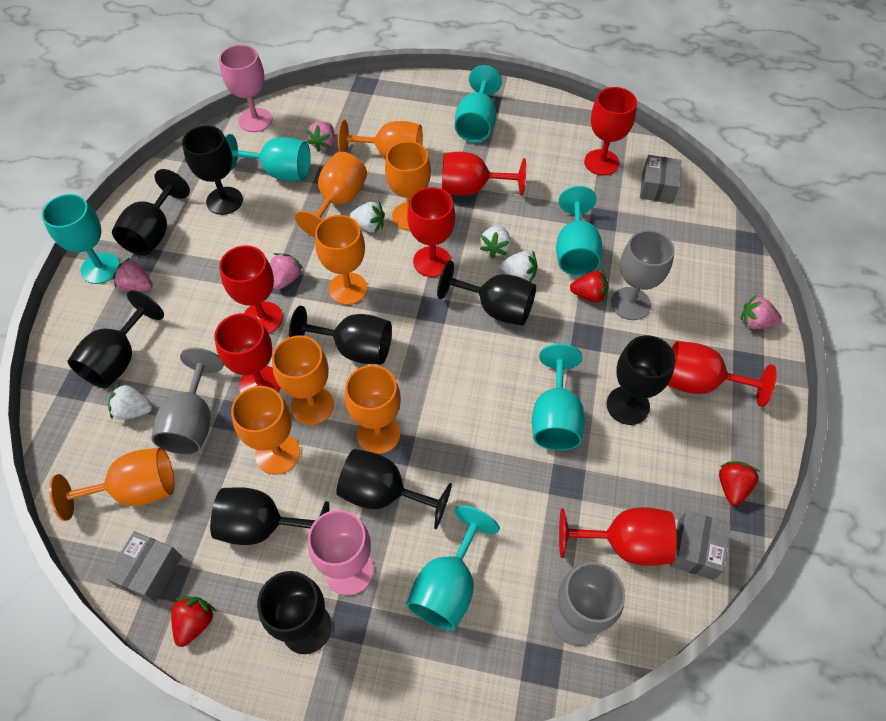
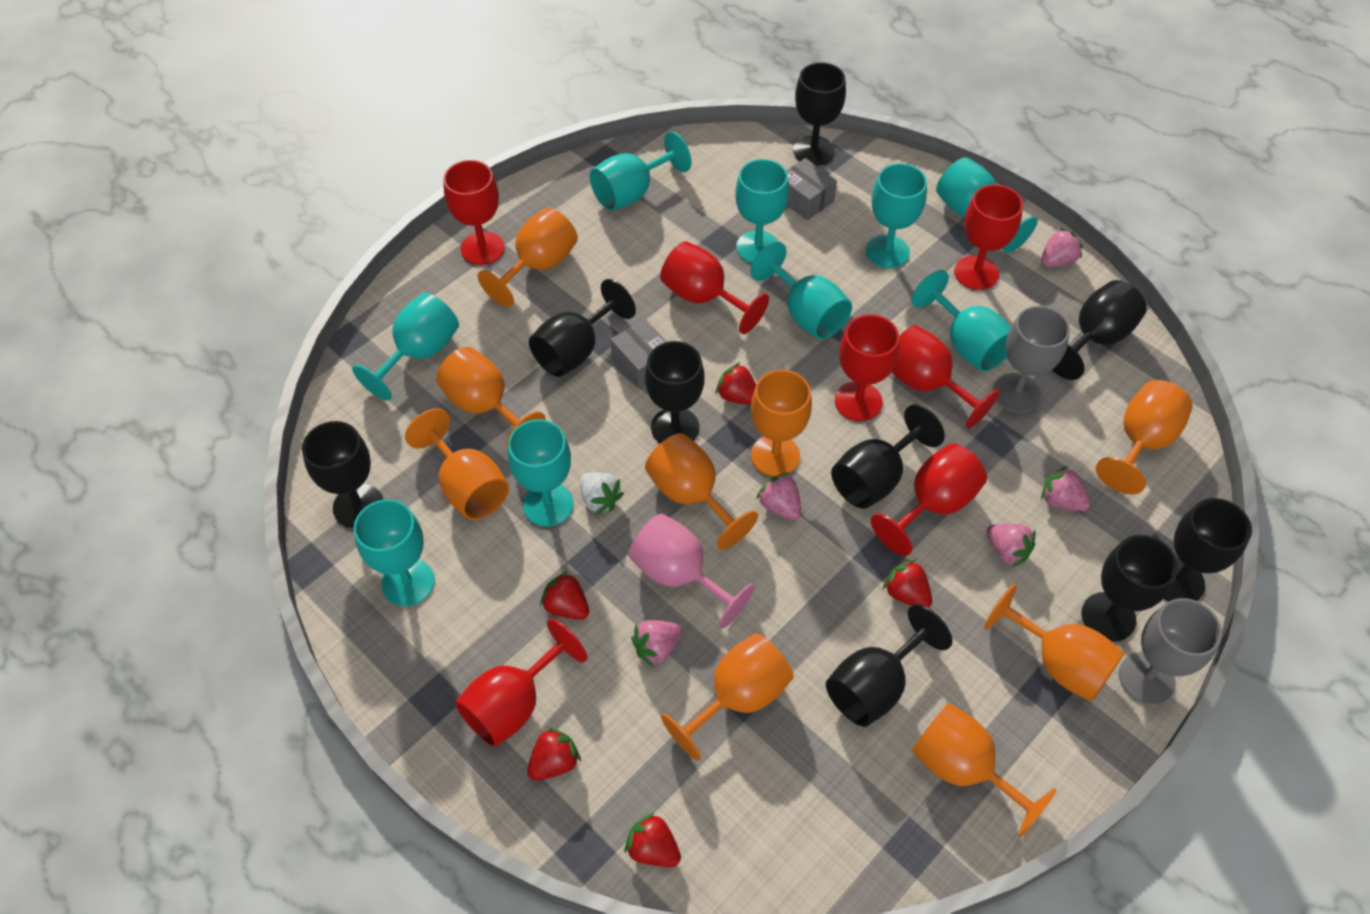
grey box: 3 -> 2
grey goblet: 3 -> 2
orange goblet: 8 -> 9
pink goblet: 2 -> 1
pink strawberry: 4 -> 5
red strawberry: 3 -> 5
turquoise goblet: 6 -> 9
white strawberry: 4 -> 1

